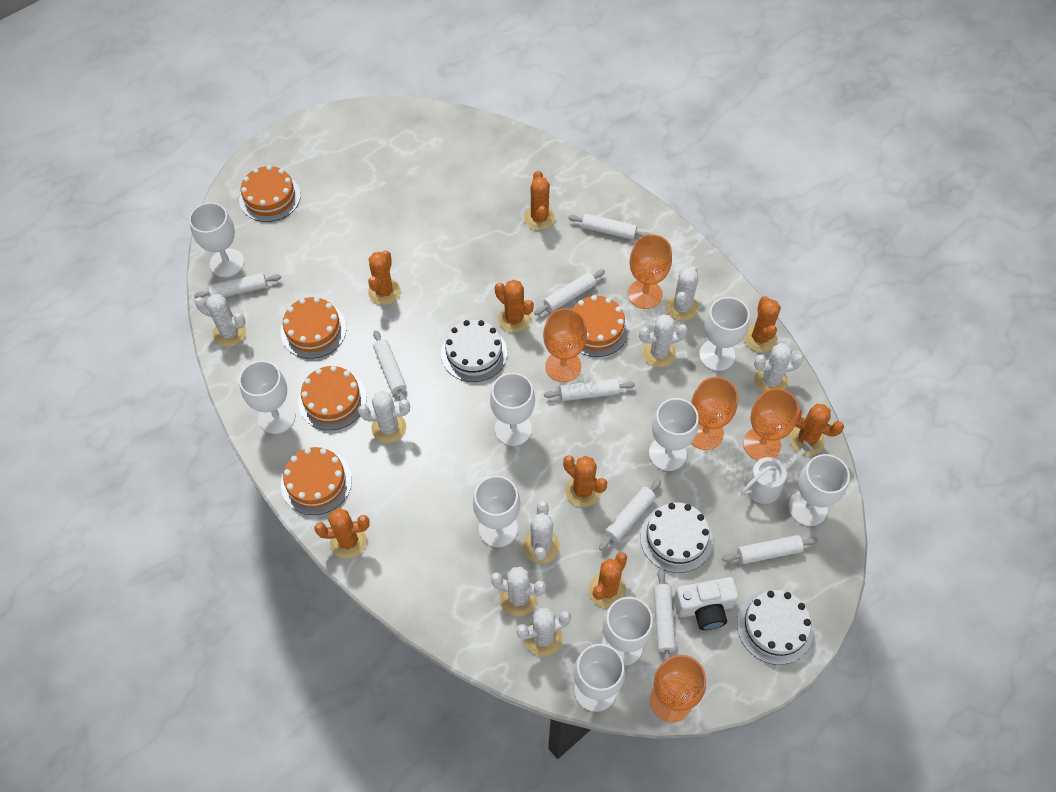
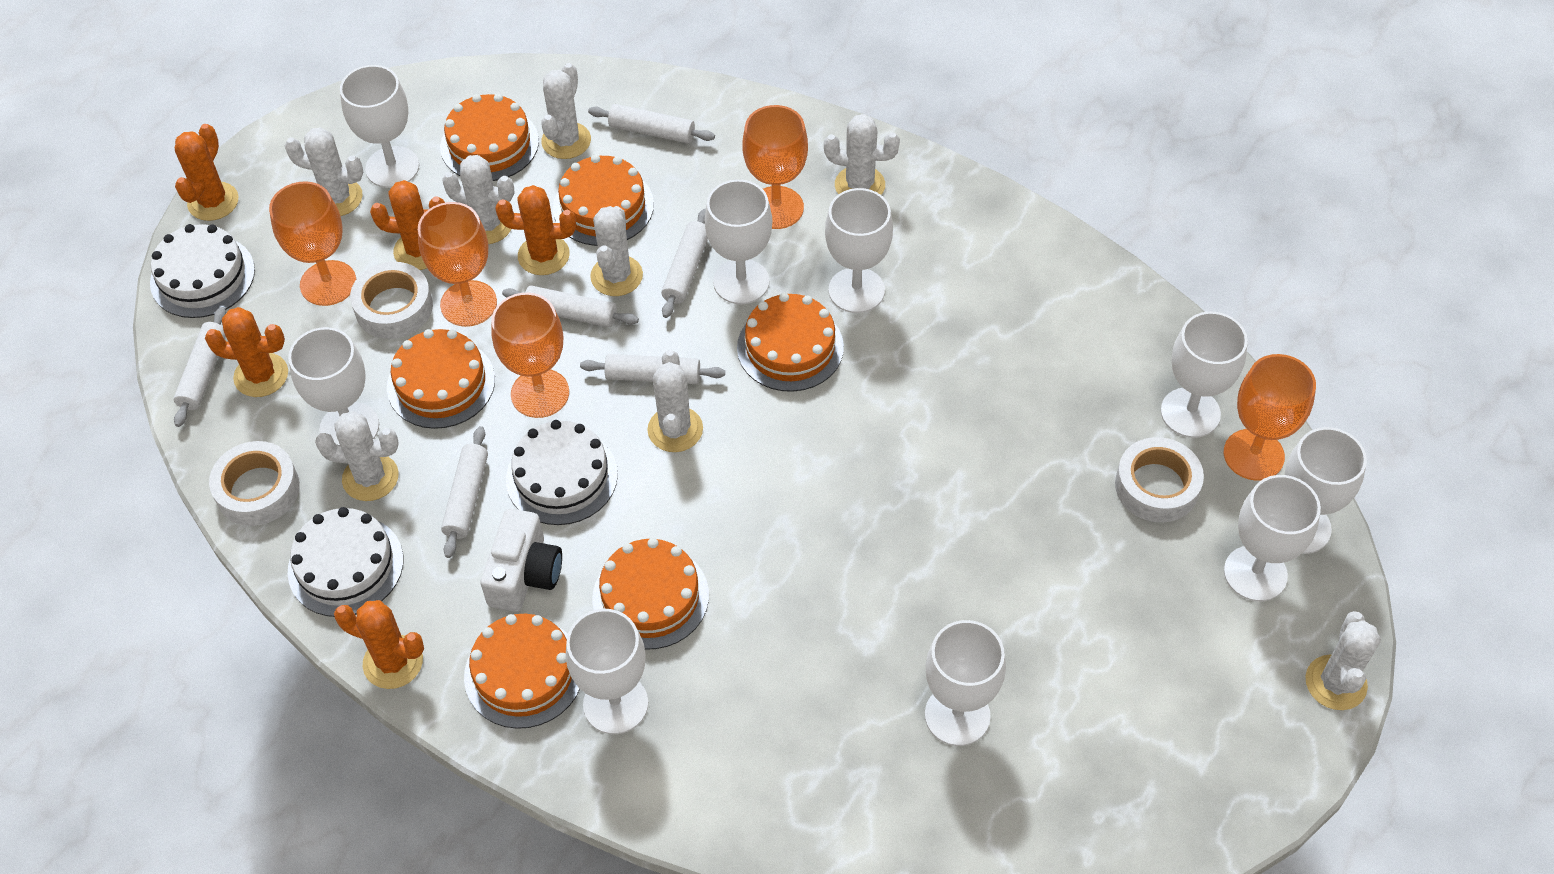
orange cactus: 8 -> 5
orange cake: 5 -> 6
white rolling pin: 8 -> 6
white tape: 0 -> 3
white watering can: 1 -> 0

